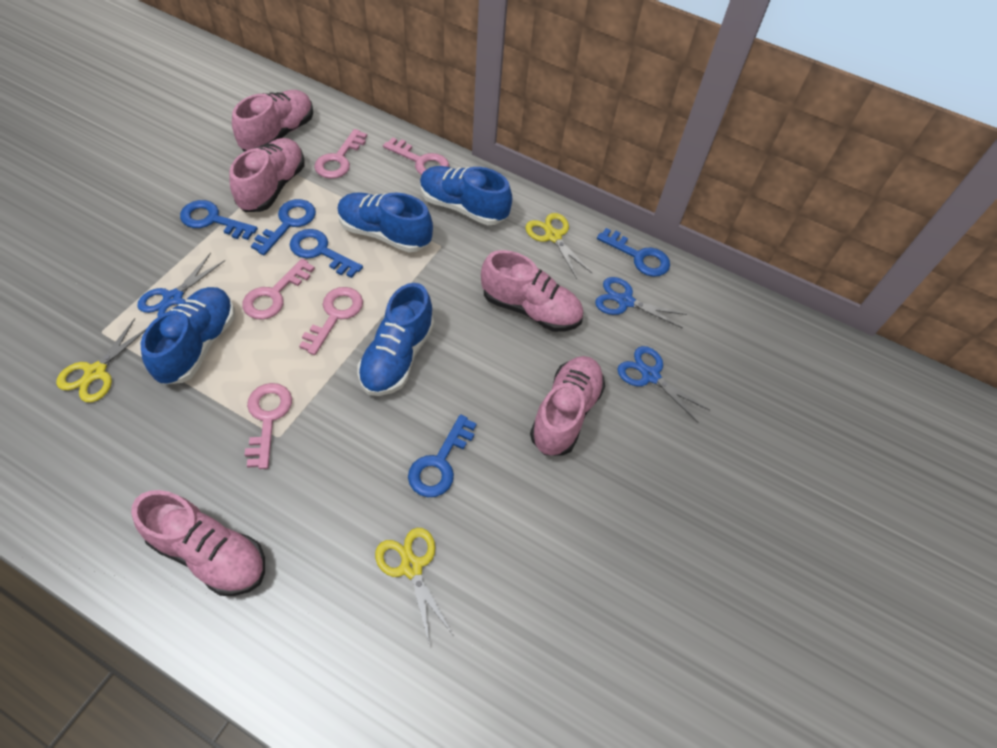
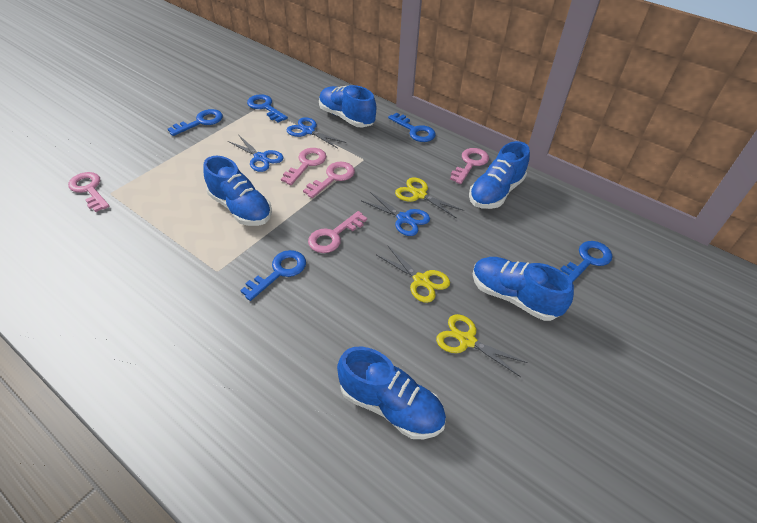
blue shoe: 4 -> 5
pink shoe: 5 -> 0

